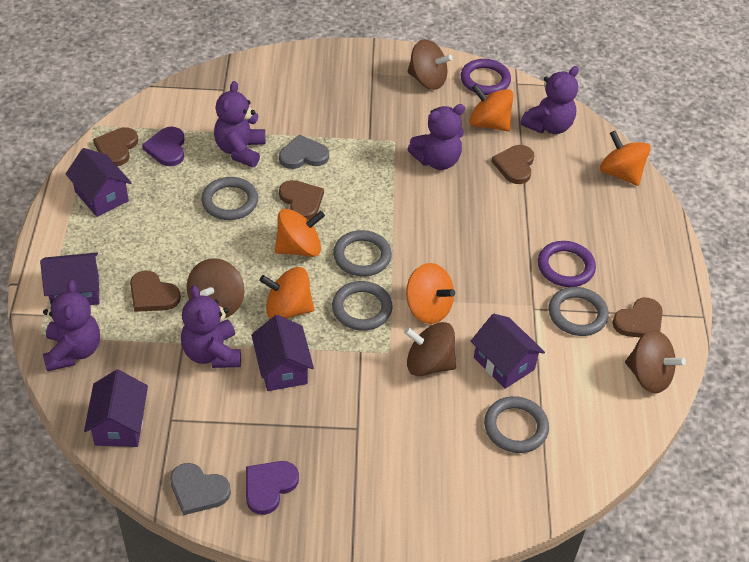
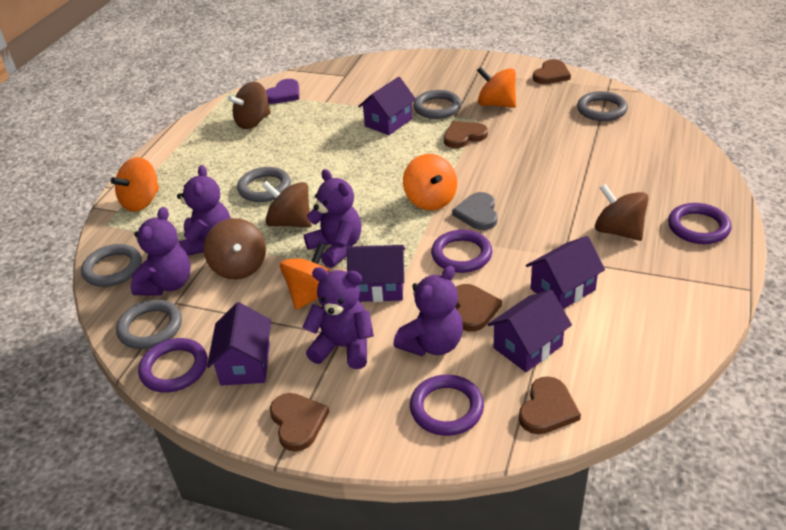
grey heart: 2 -> 1
orange spinning top: 5 -> 4
purple heart: 2 -> 1
purple ring: 2 -> 4

